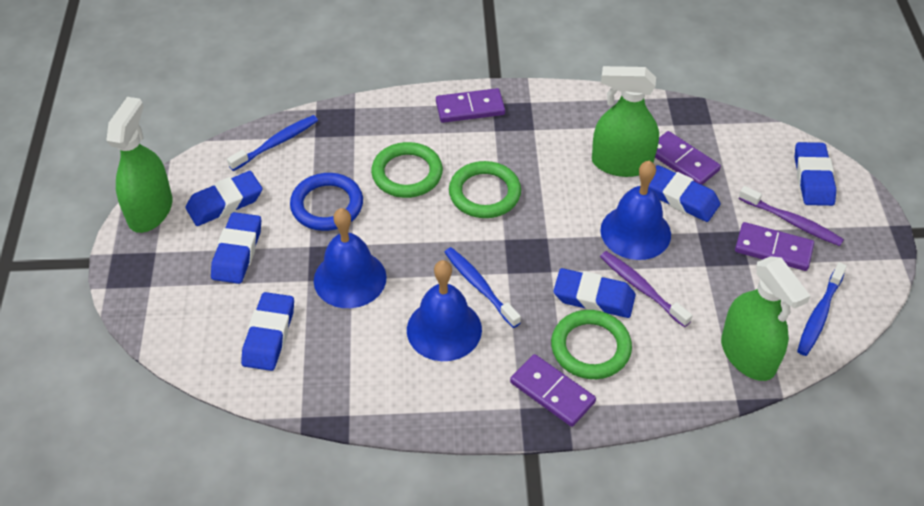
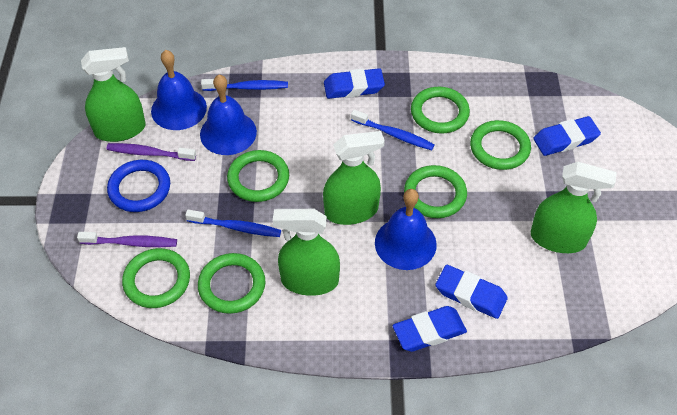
blue eraser: 6 -> 4
green ring: 3 -> 6
green spray bottle: 3 -> 4
purple domino: 4 -> 0

